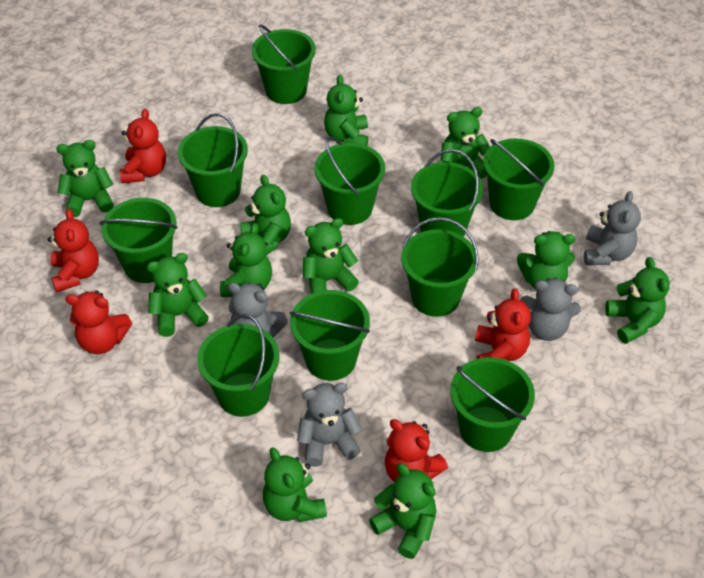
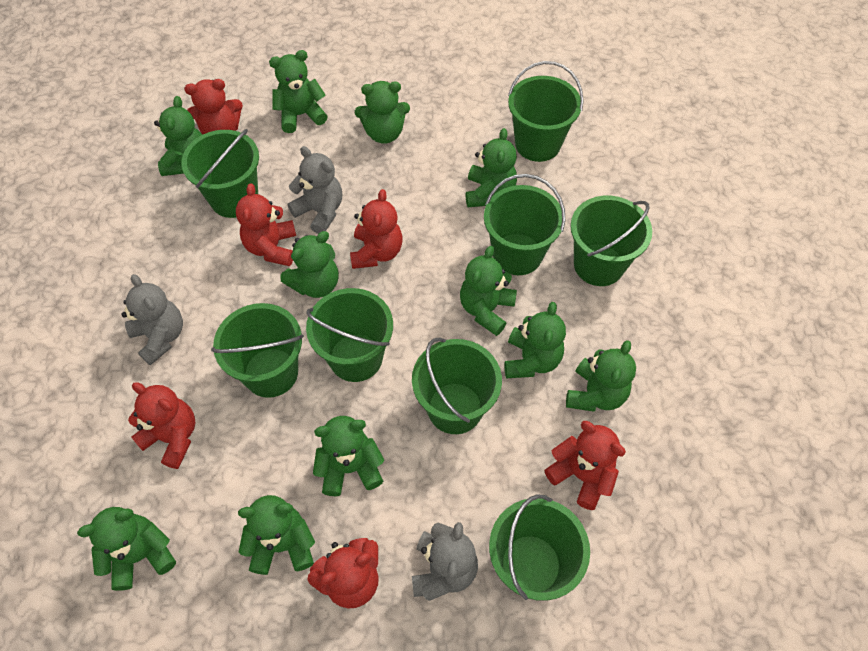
green bucket: 10 -> 8
grey teddy bear: 4 -> 3
red teddy bear: 5 -> 6

